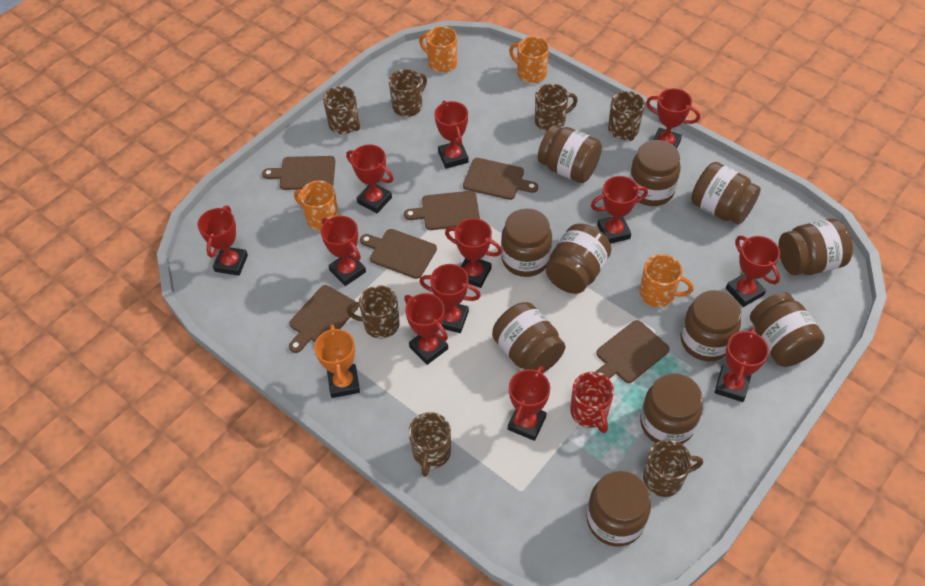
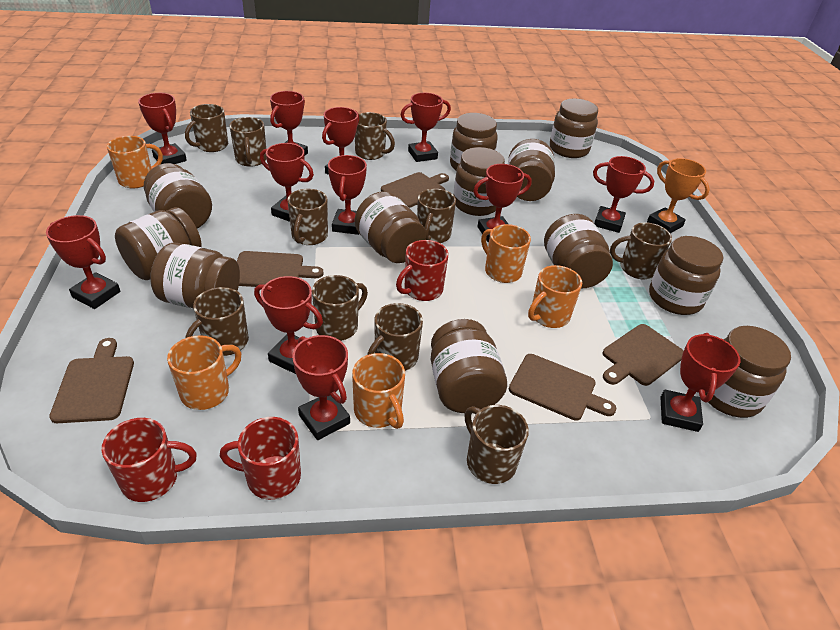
brown cutting board: 6 -> 5
brown jar: 11 -> 12
brown mug: 7 -> 10
orange mug: 4 -> 5
red mug: 1 -> 3

